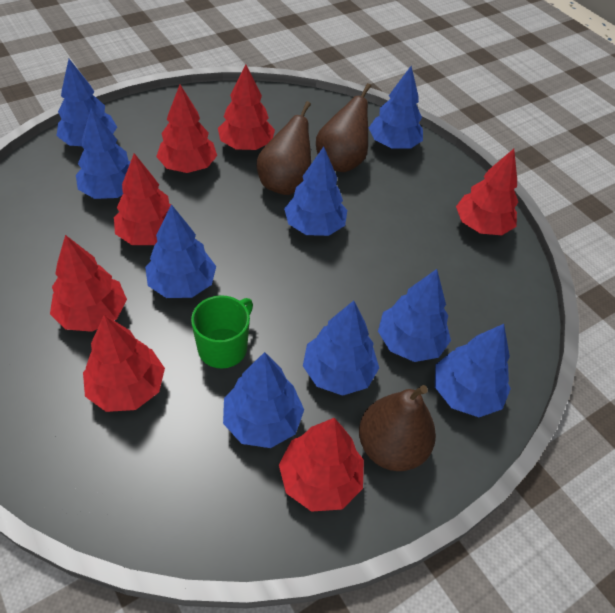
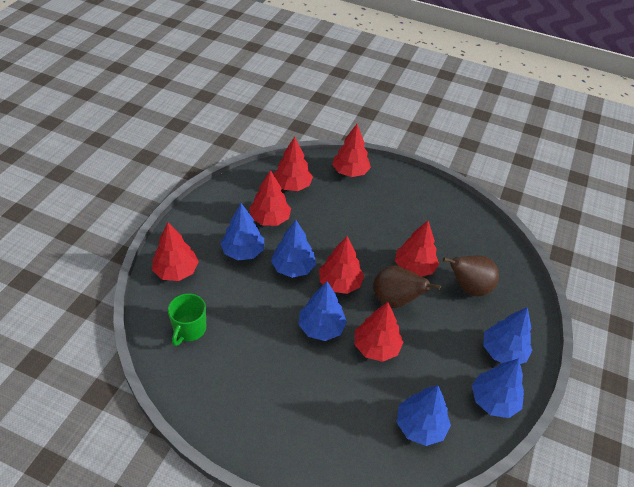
blue tree: 9 -> 6
brown pear: 3 -> 2

